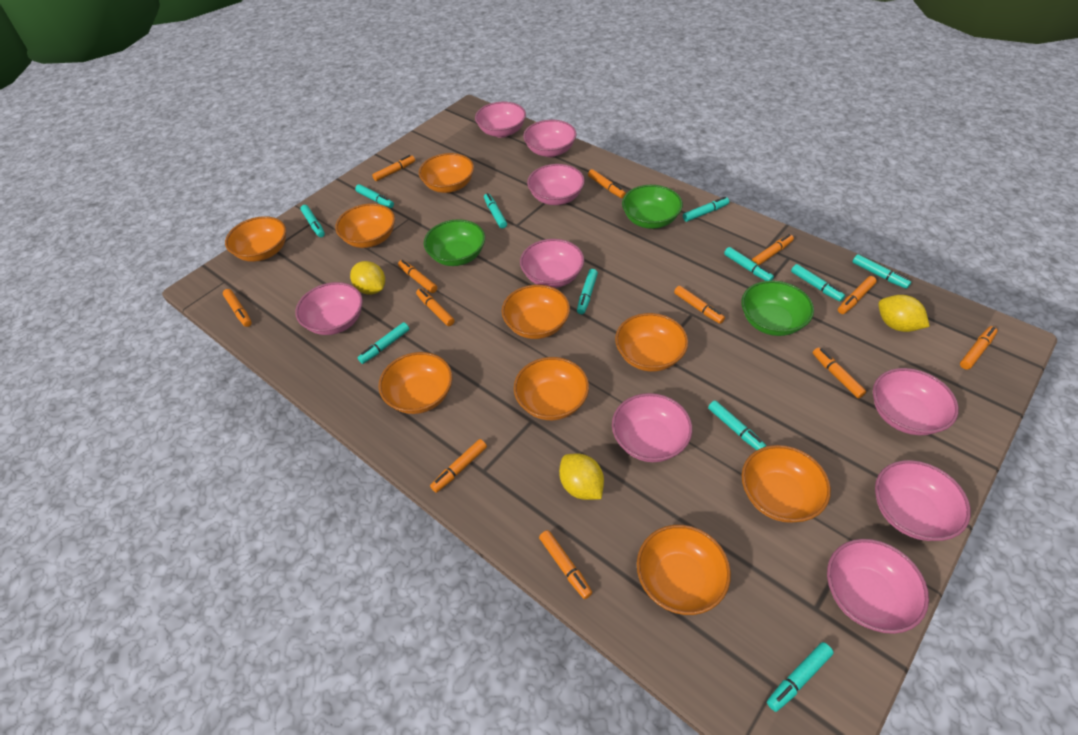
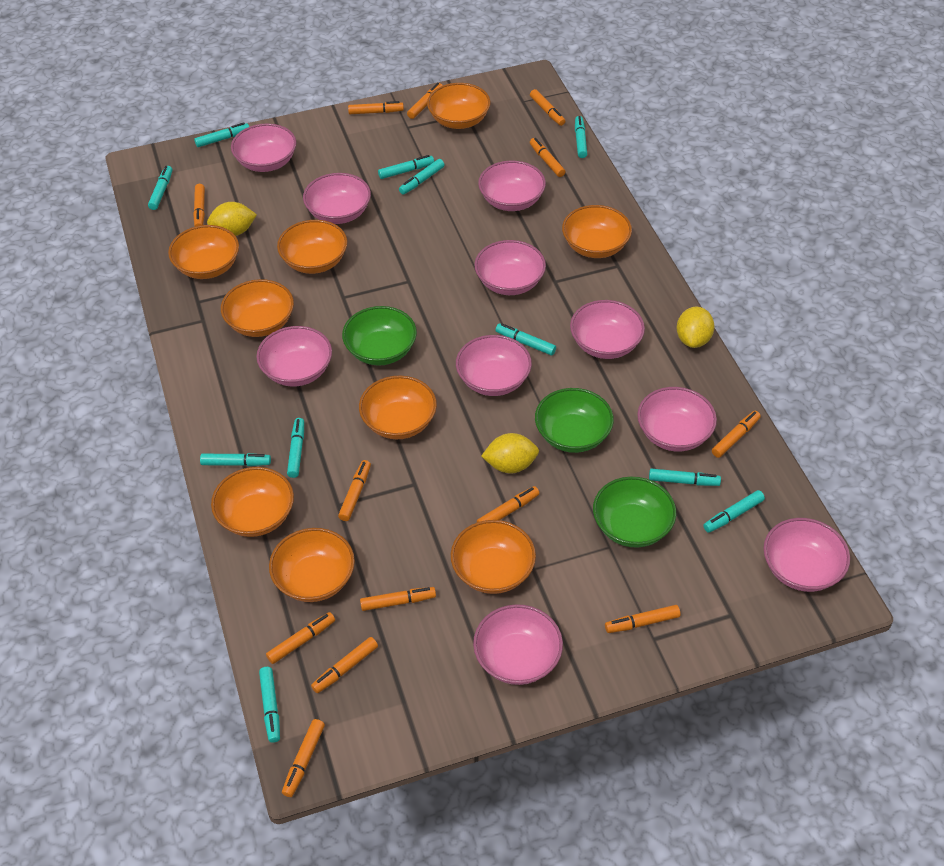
orange marker: 12 -> 13
pink bowl: 9 -> 10

